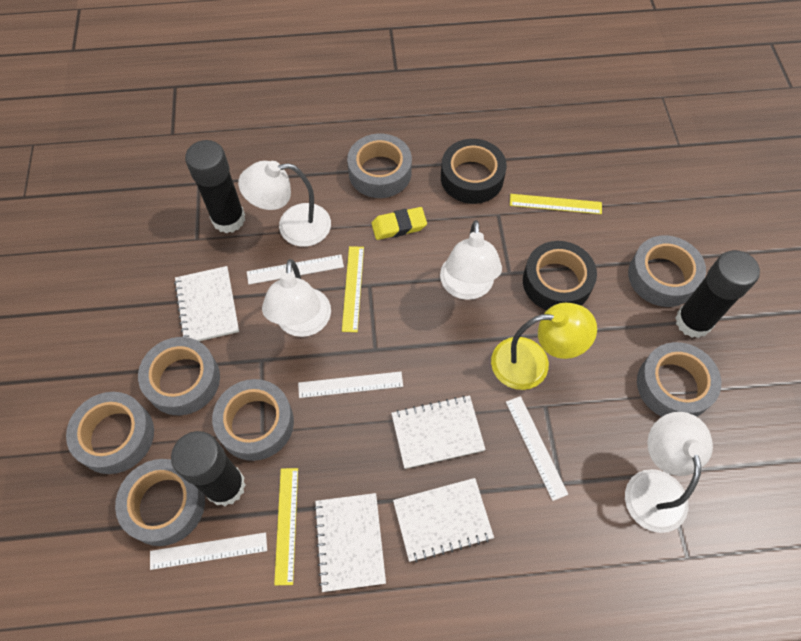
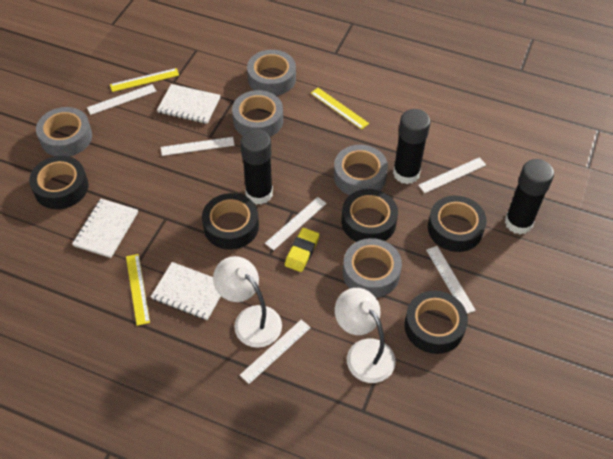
black tape: 2 -> 5
grey tape: 7 -> 5
white lamp: 4 -> 2
white notebook: 4 -> 3
white ruler: 4 -> 6
yellow lamp: 1 -> 0

